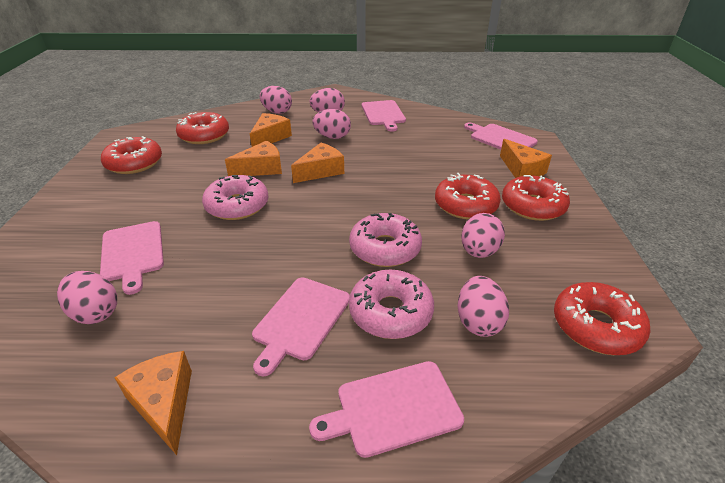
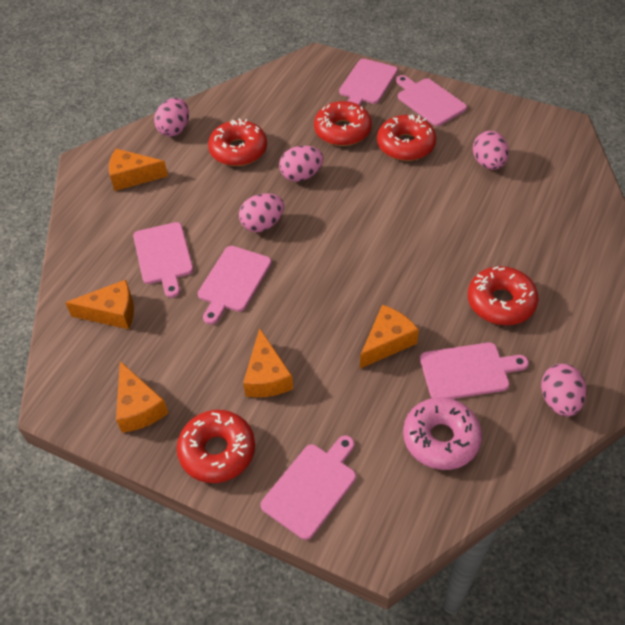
pink cutting board: 5 -> 6
pink donut: 3 -> 1
pink egg: 6 -> 5

